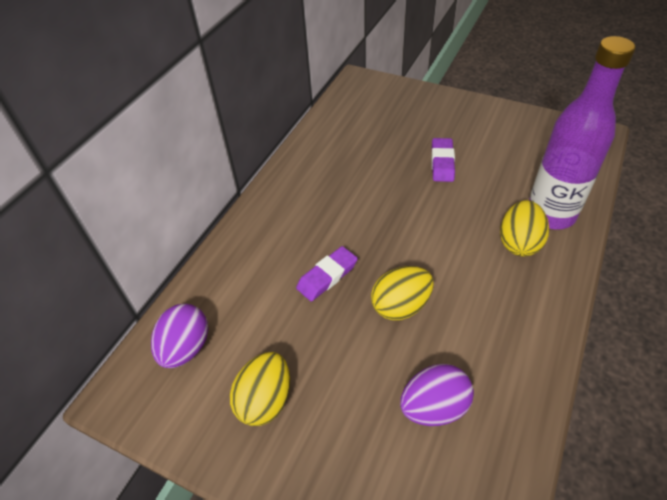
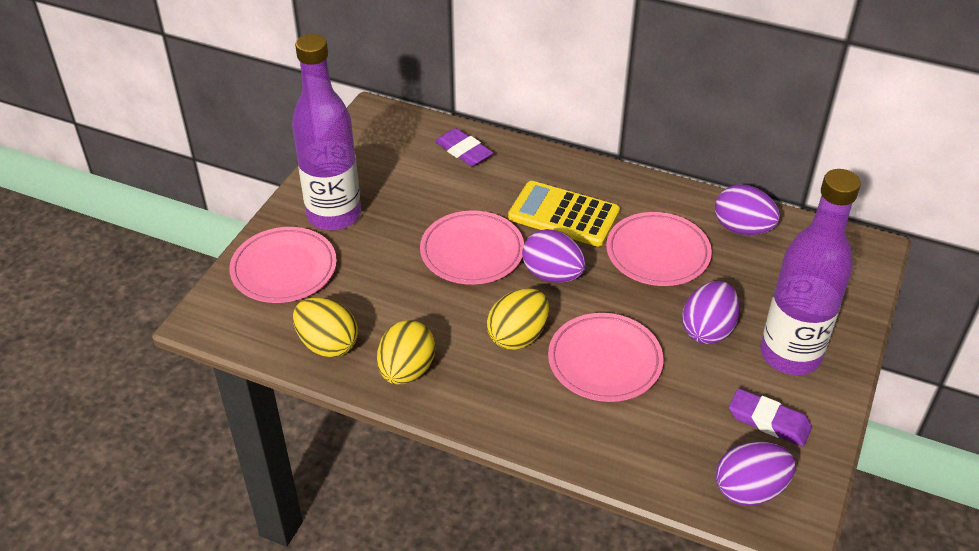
pink plate: 0 -> 4
purple bottle: 1 -> 2
purple egg: 2 -> 4
yellow calculator: 0 -> 1

